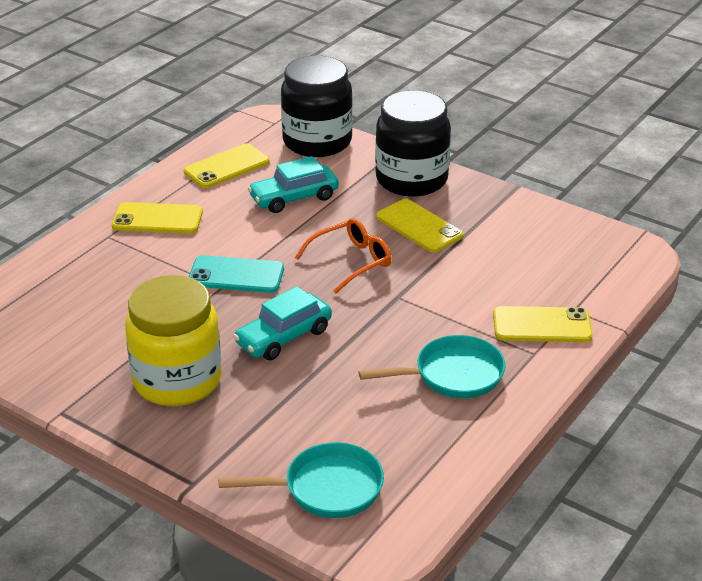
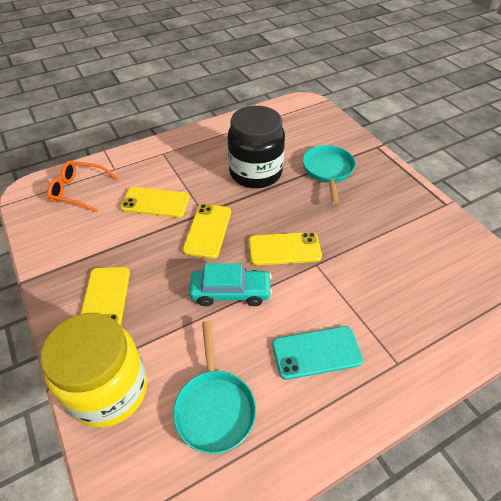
black jar: 2 -> 1
turquoise car: 2 -> 1

